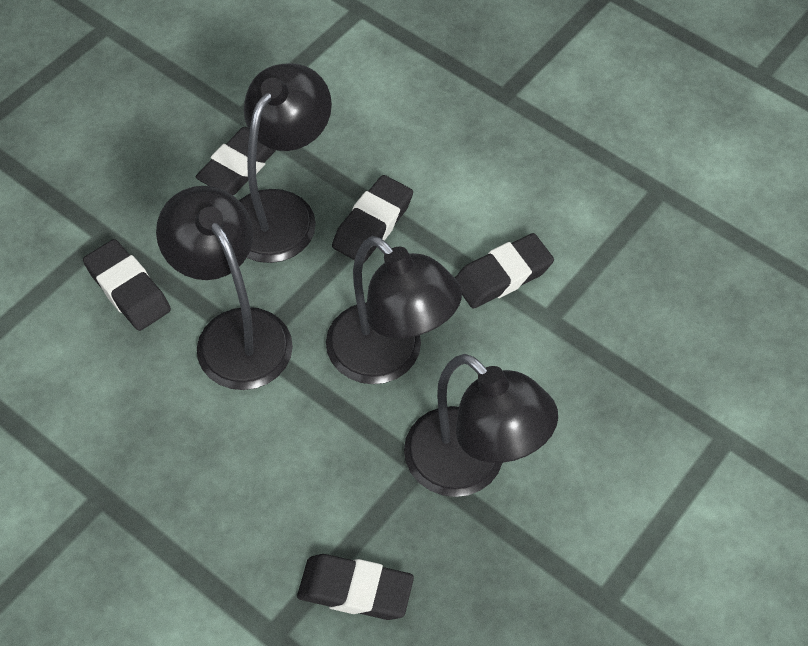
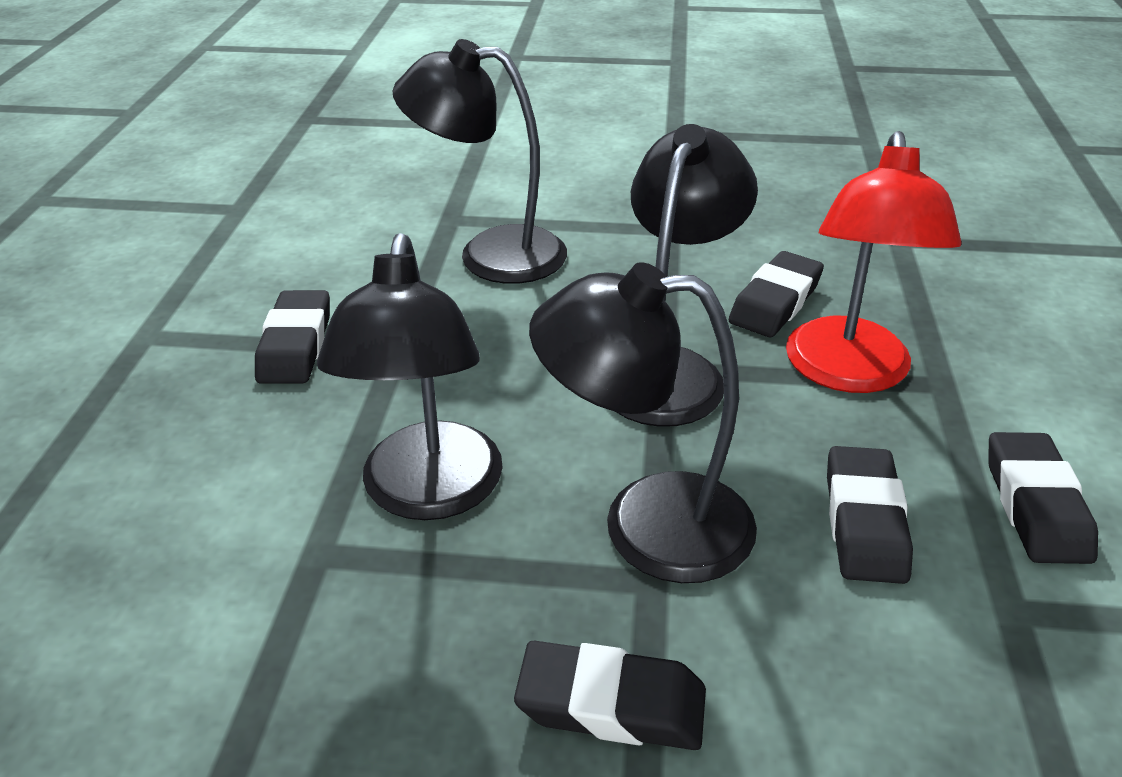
red lamp: 0 -> 1

